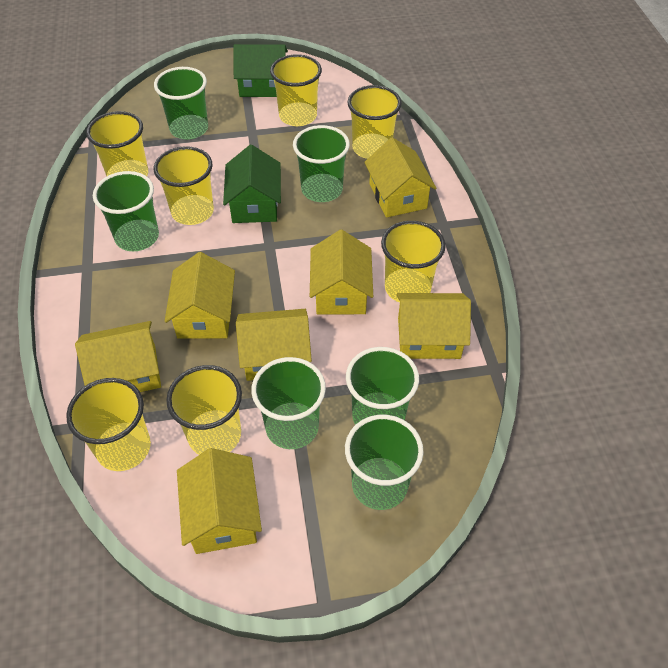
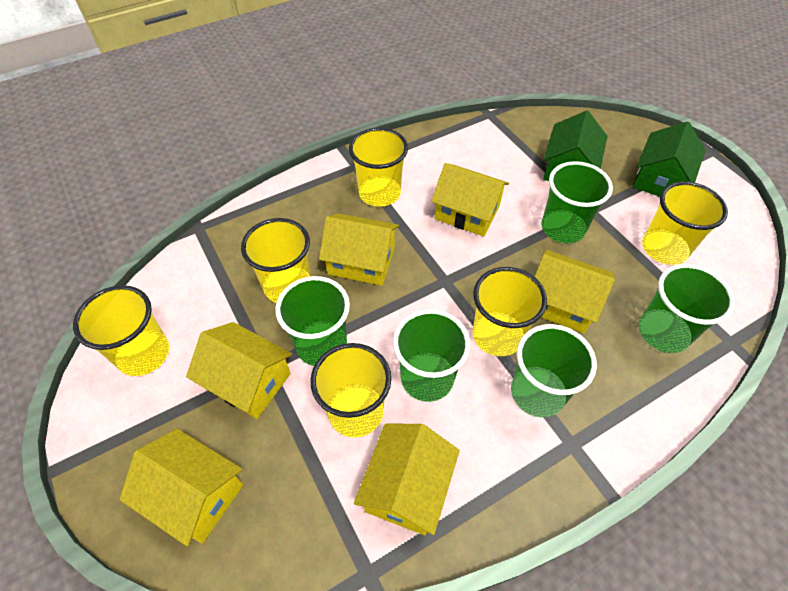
green cup: 6 -> 5
yellow cup: 7 -> 6
yellow house: 7 -> 6

